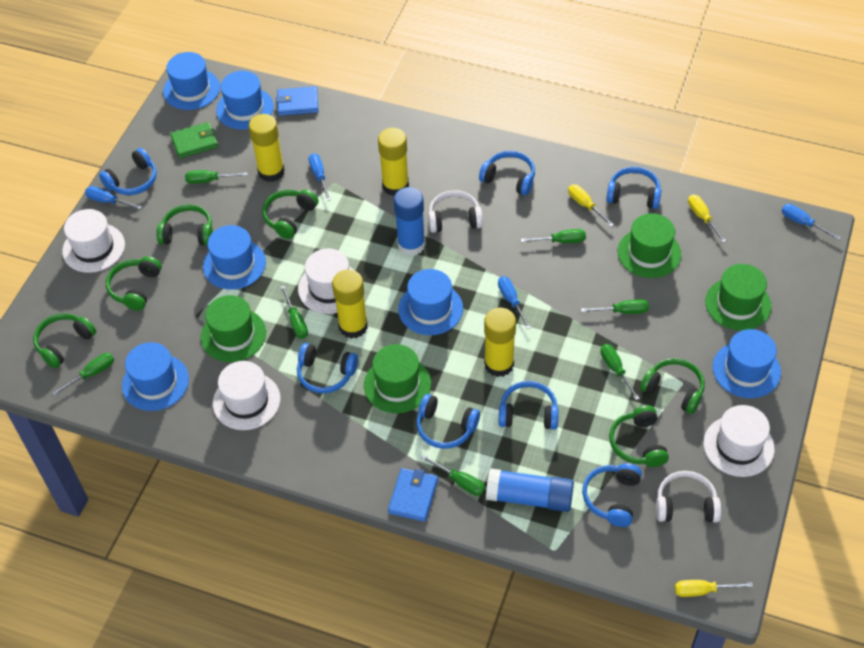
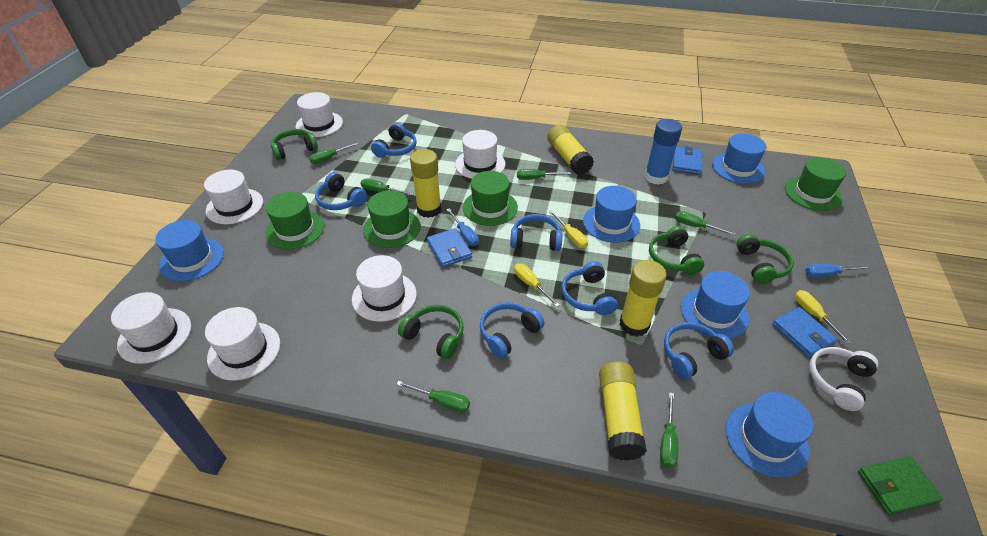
blue glue stick: 2 -> 1
blue hat: 6 -> 5
blue headphones: 7 -> 6
blue screwdriver: 4 -> 2
blue wallet: 2 -> 3
green headphones: 6 -> 4
green screwdriver: 7 -> 6
white hat: 4 -> 6
white headphones: 2 -> 1

